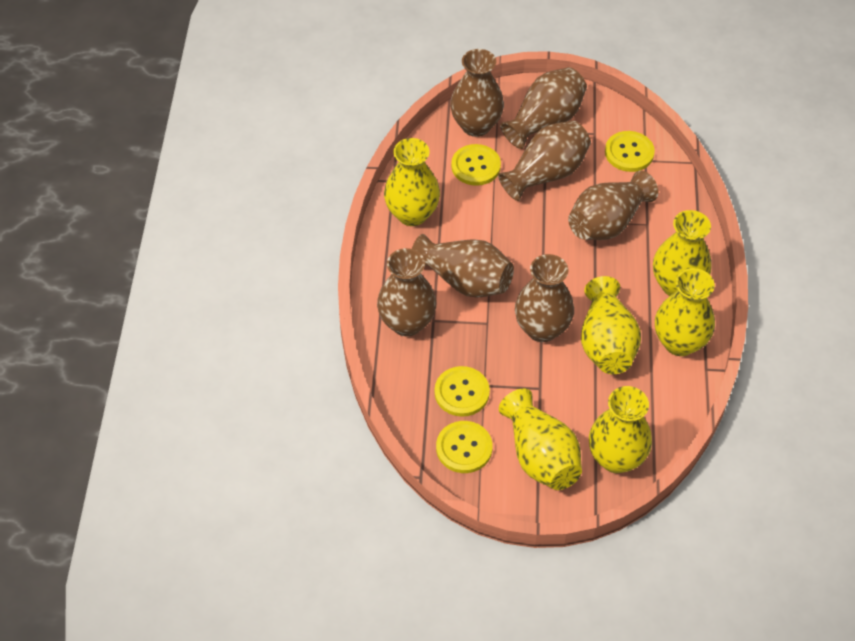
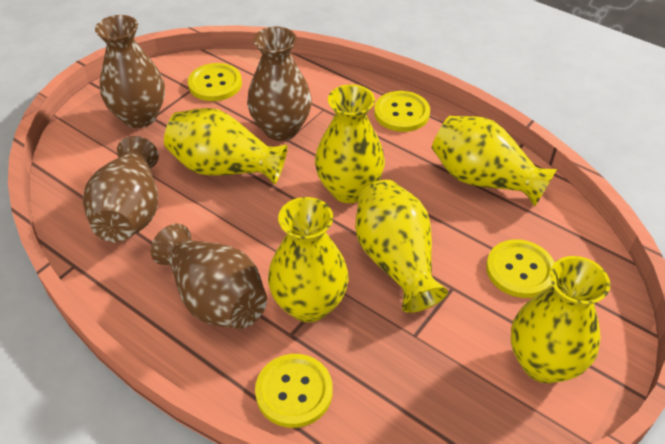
brown vase: 7 -> 4

